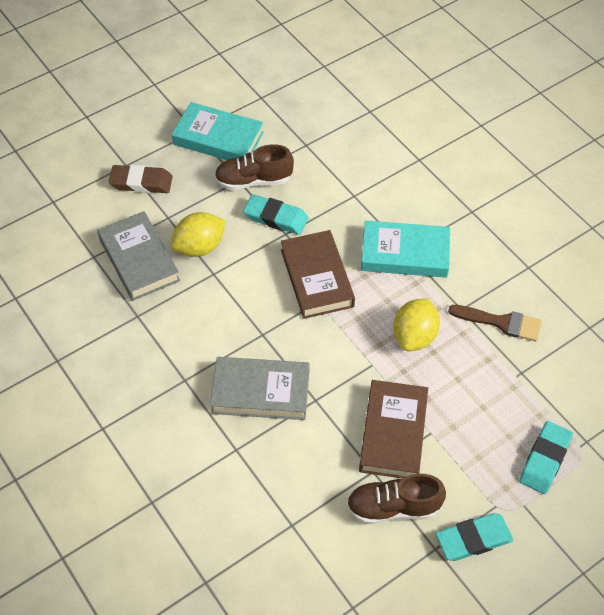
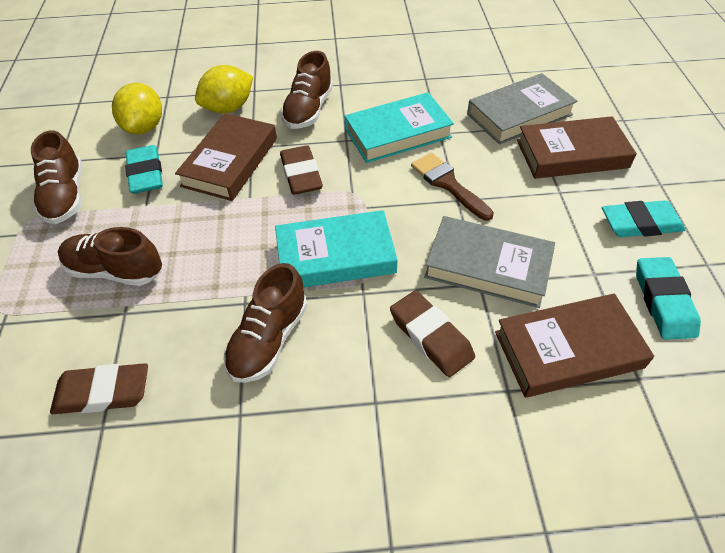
brown book: 2 -> 3
brown eraser: 1 -> 3
brown shoe: 2 -> 4

